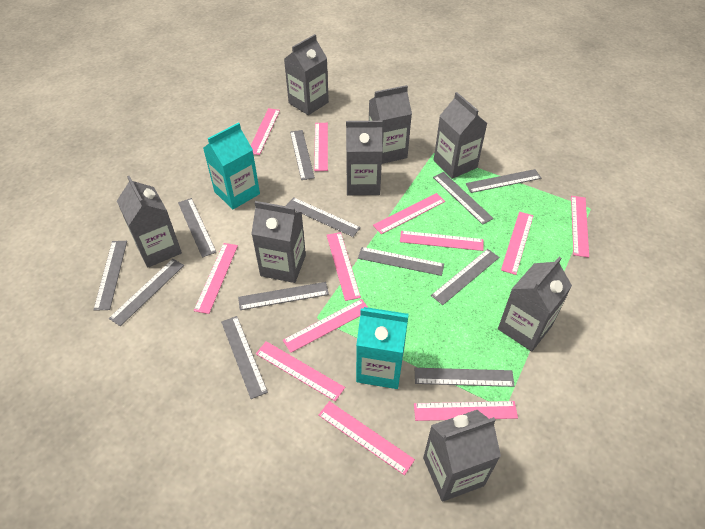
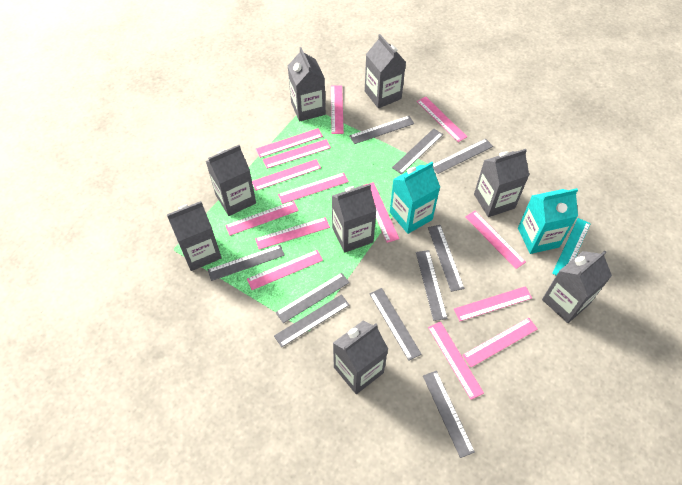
grey ruler: 12 -> 10
pink ruler: 12 -> 14
turquoise ruler: 0 -> 1

